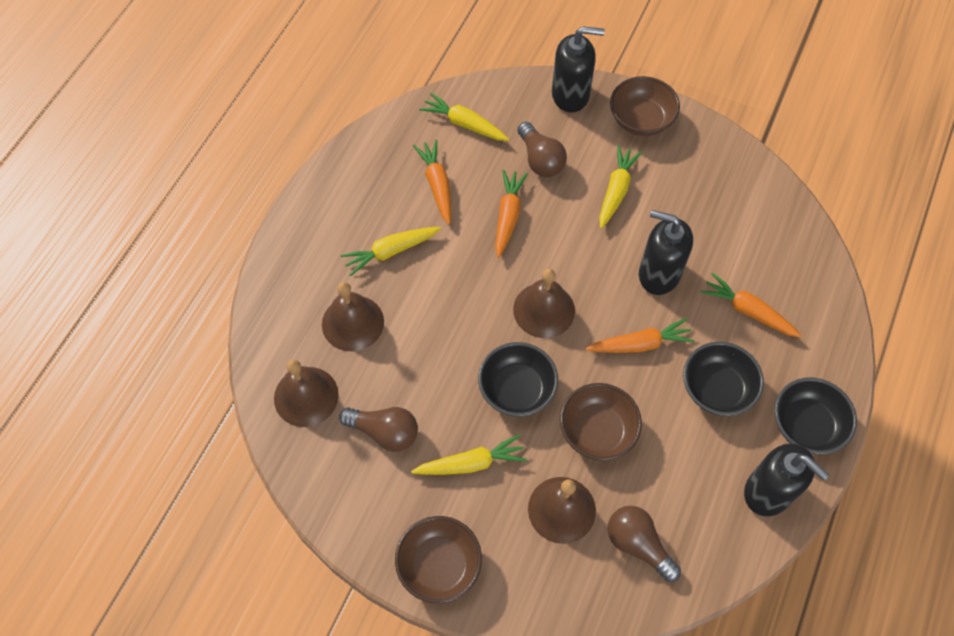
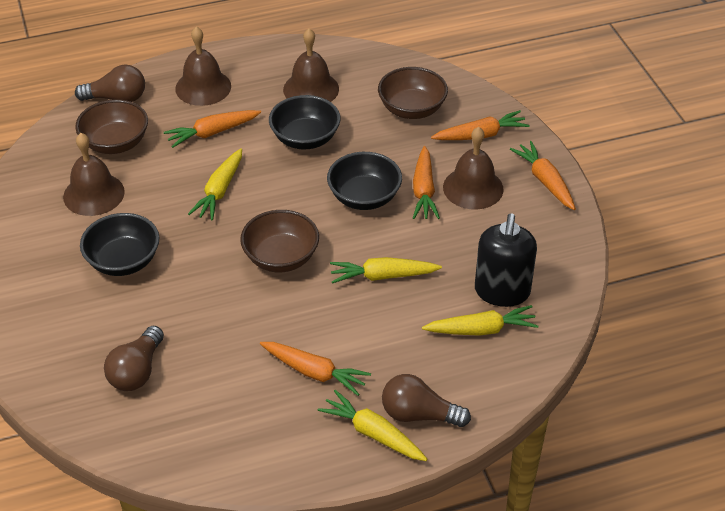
black soap dispenser: 3 -> 1
orange carrot: 4 -> 5

